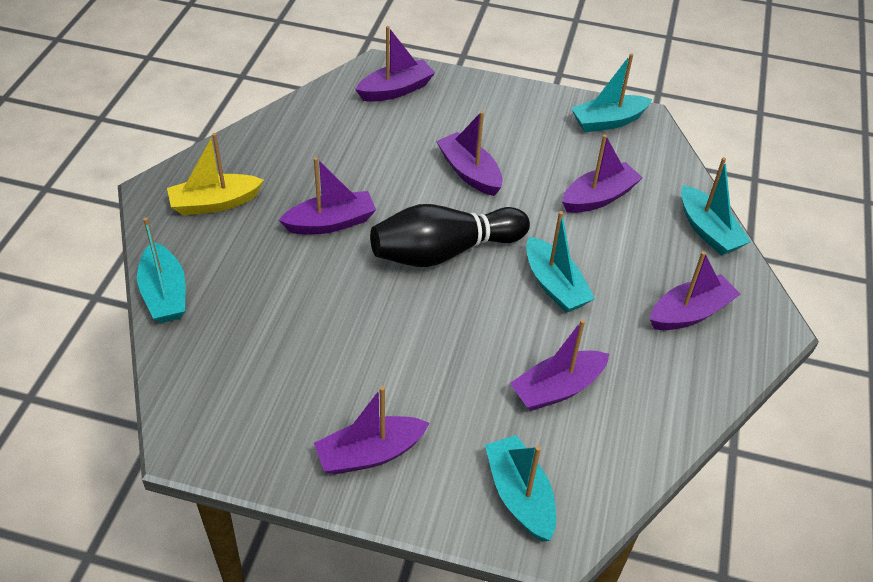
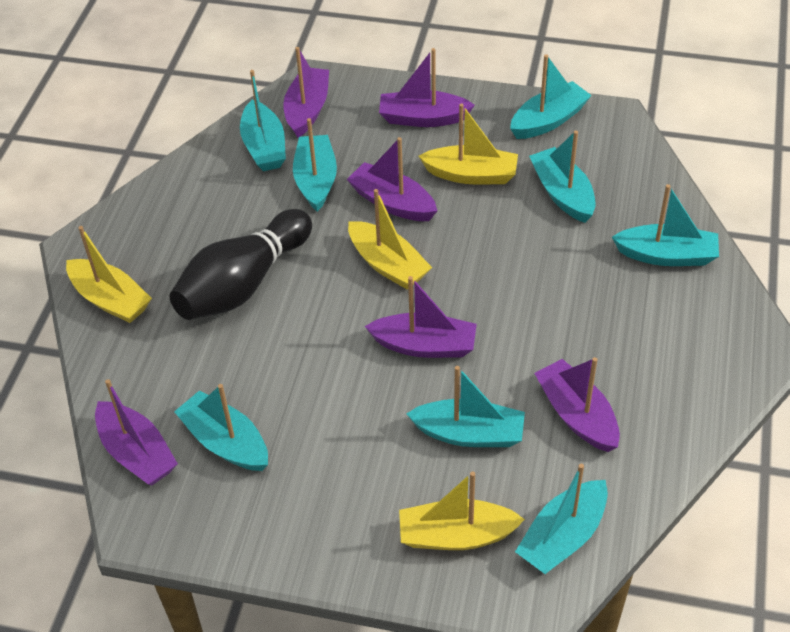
purple boat: 7 -> 6
turquoise boat: 5 -> 8
yellow boat: 1 -> 4

